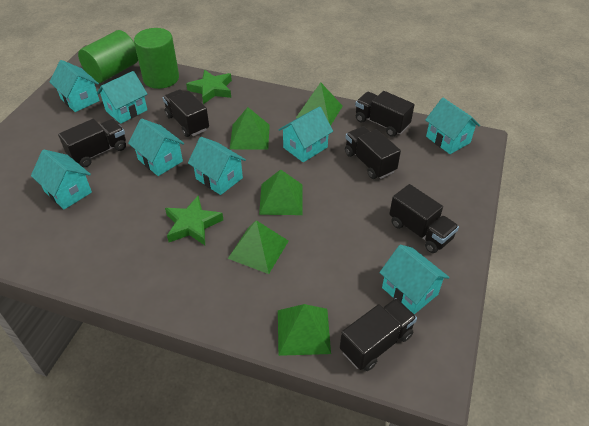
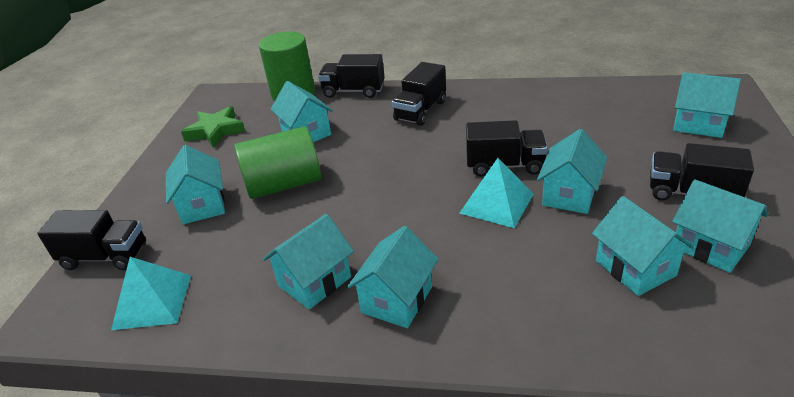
black truck: 6 -> 5
green pyramid: 5 -> 0
green star: 2 -> 1
turquoise pyramid: 0 -> 2

